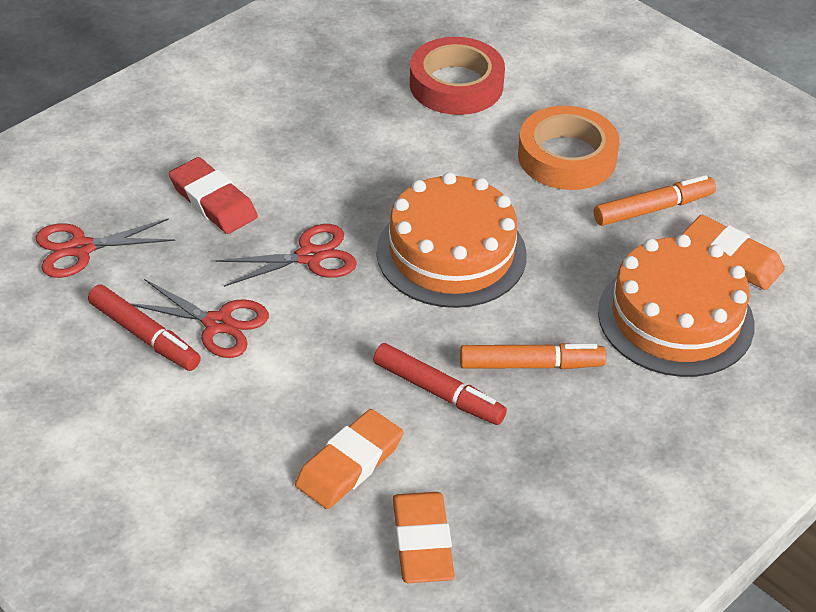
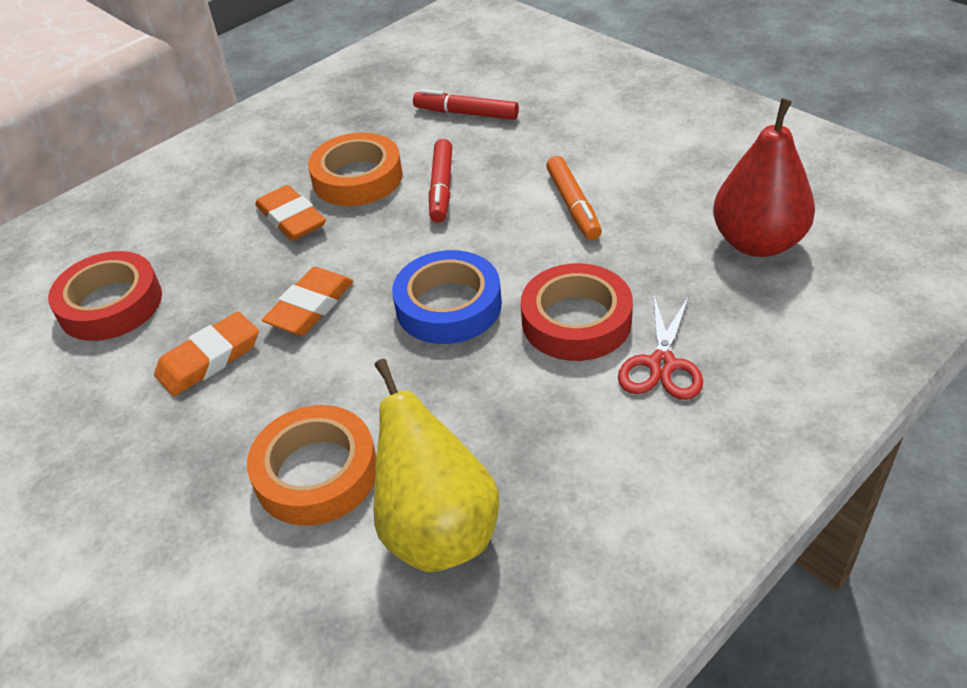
blue tape: 0 -> 1
orange cake: 2 -> 0
orange marker: 2 -> 1
orange tape: 1 -> 2
red eraser: 1 -> 0
red pear: 0 -> 1
red scissors: 3 -> 1
red tape: 1 -> 2
yellow pear: 0 -> 1

